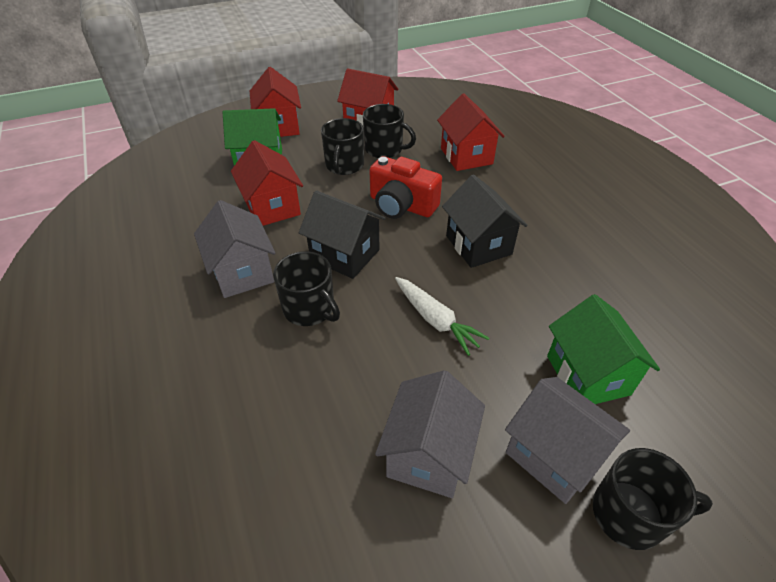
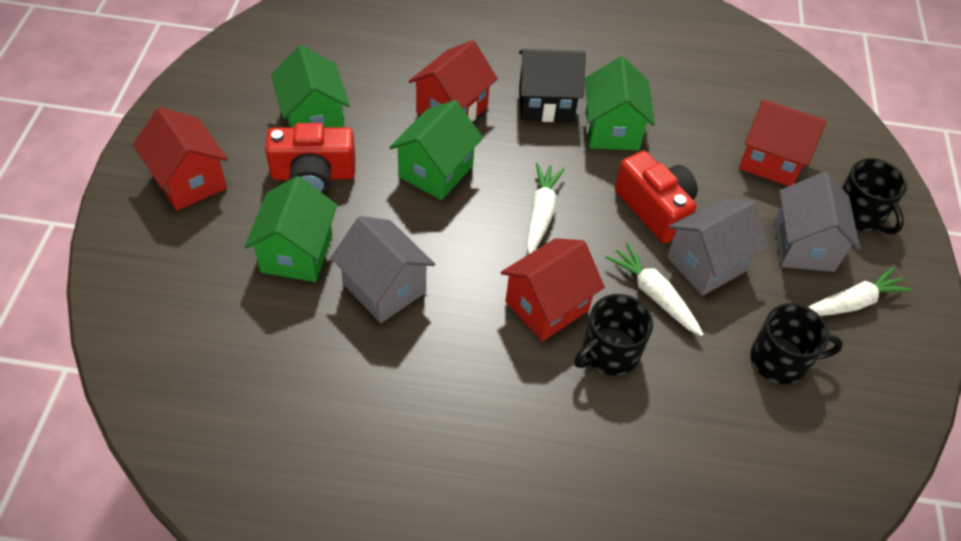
black house: 2 -> 1
black mug: 4 -> 3
green house: 2 -> 4
red camera: 1 -> 2
white carrot: 1 -> 3

